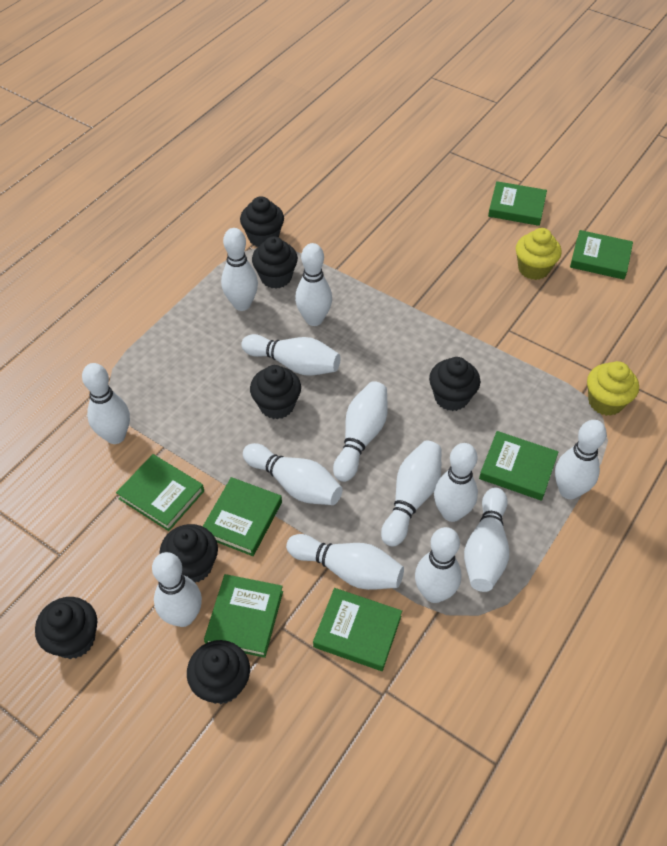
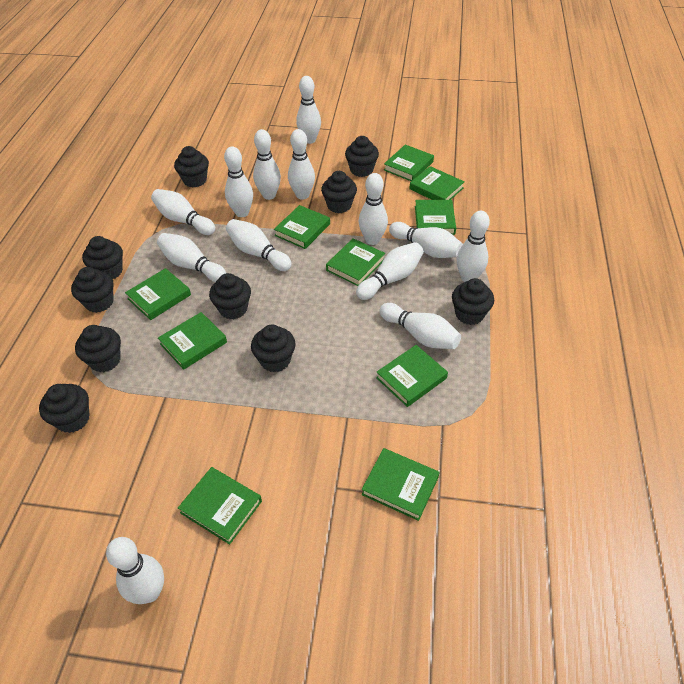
black cupcake: 7 -> 10
green book: 7 -> 10
yellow cupcake: 2 -> 0

